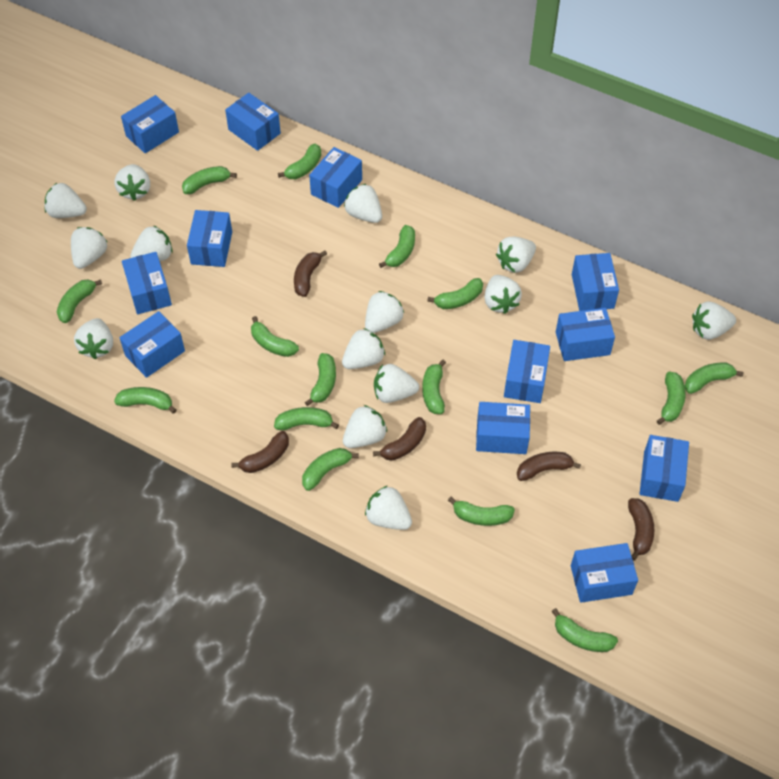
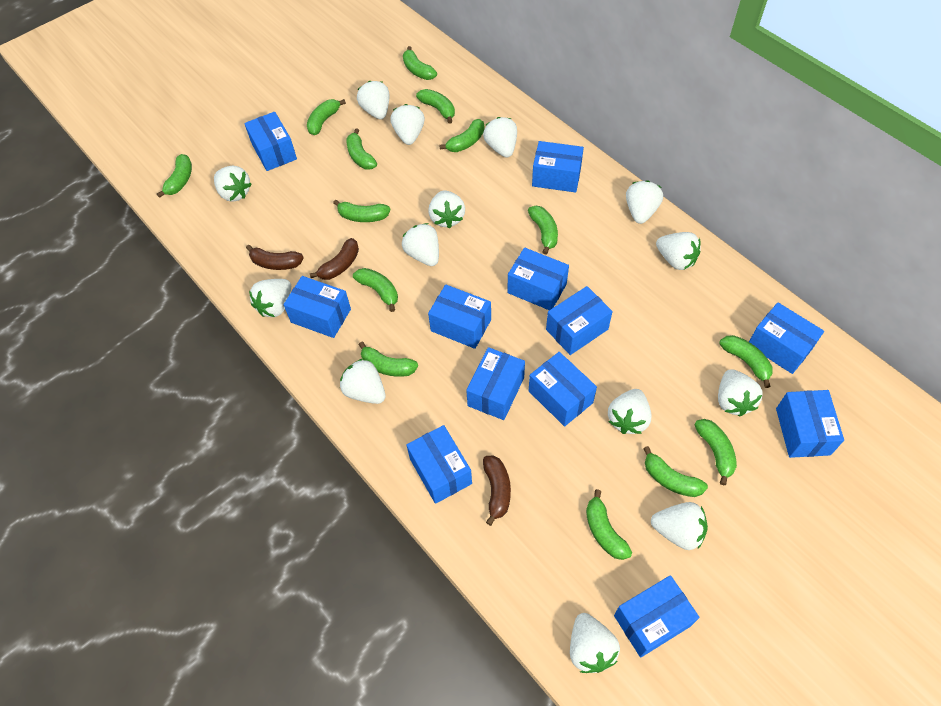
brown banana: 5 -> 3
green banana: 15 -> 14

